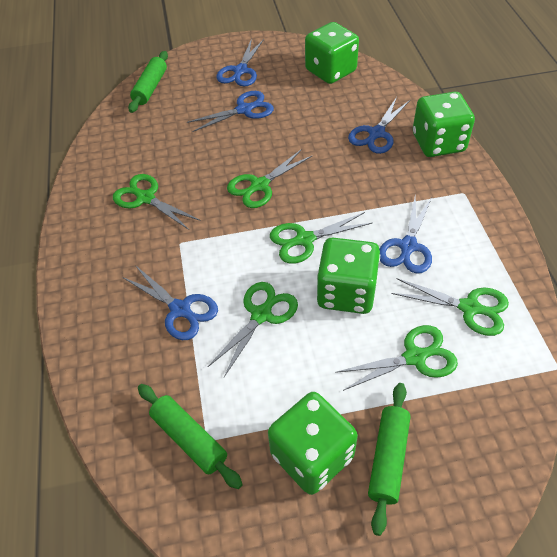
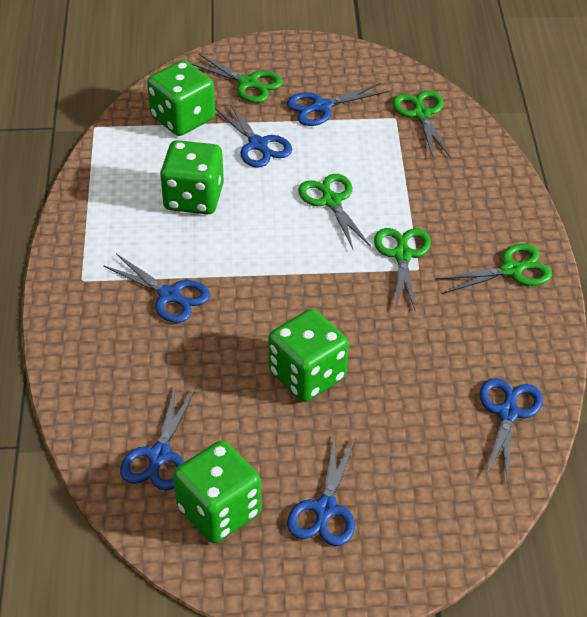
blue scissors: 5 -> 6
green rolling pin: 3 -> 0
green scissors: 6 -> 5

